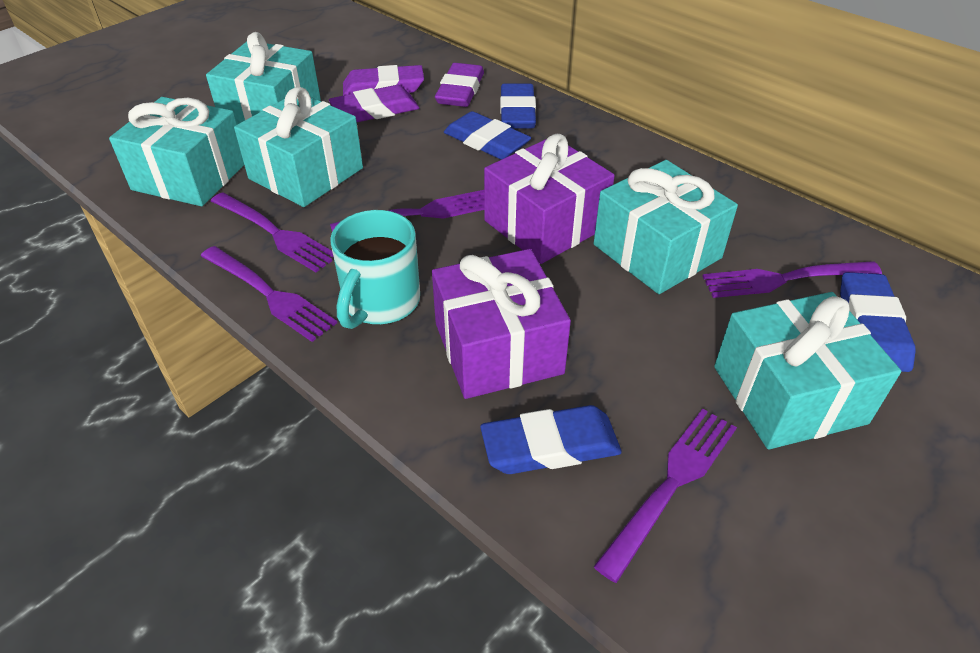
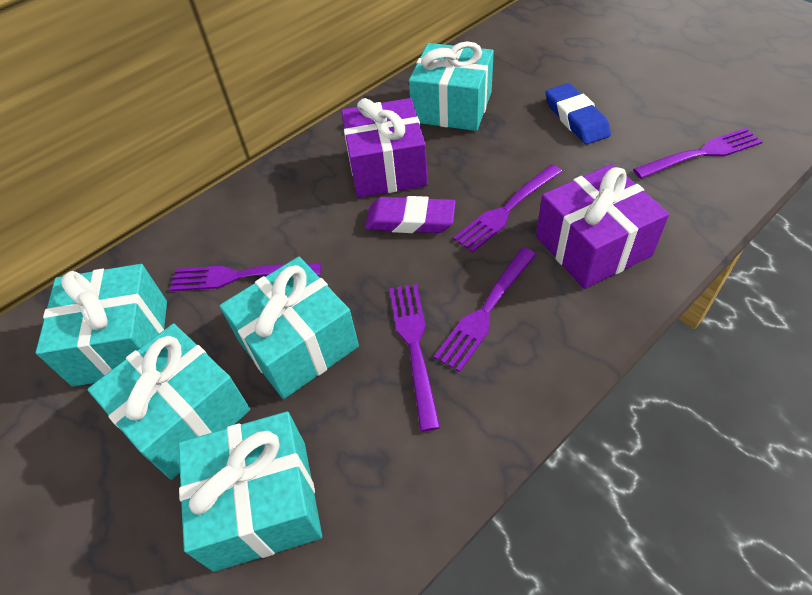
blue eraser: 4 -> 1
purple eraser: 3 -> 1
turquoise mug: 1 -> 0

